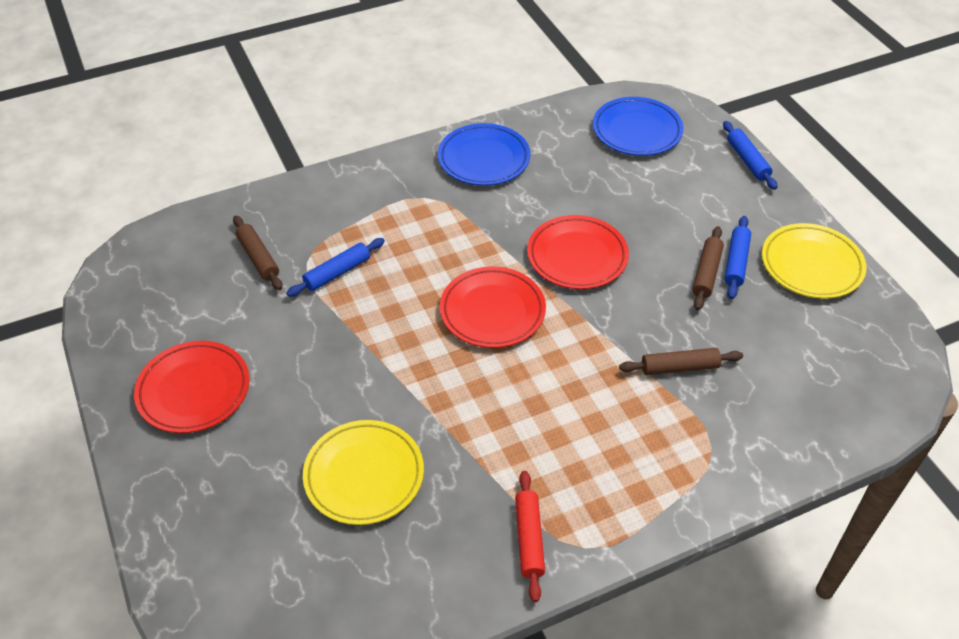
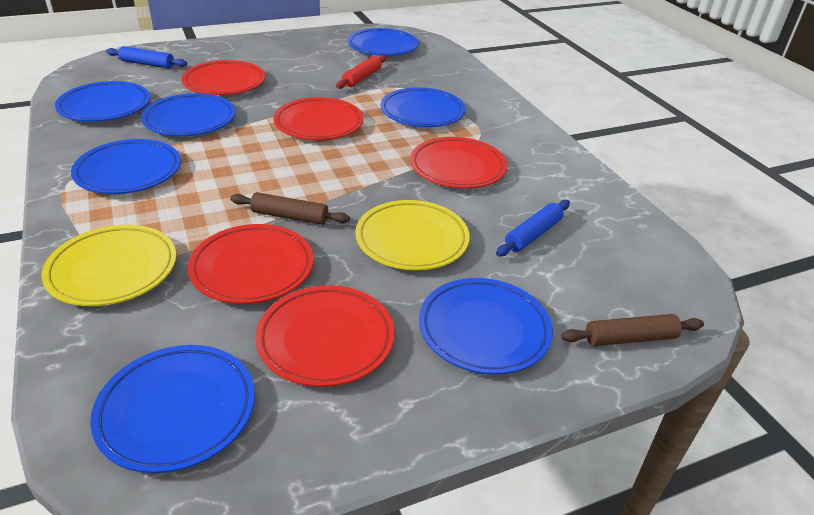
blue plate: 2 -> 7
blue rolling pin: 3 -> 2
brown rolling pin: 3 -> 2
red plate: 3 -> 5

